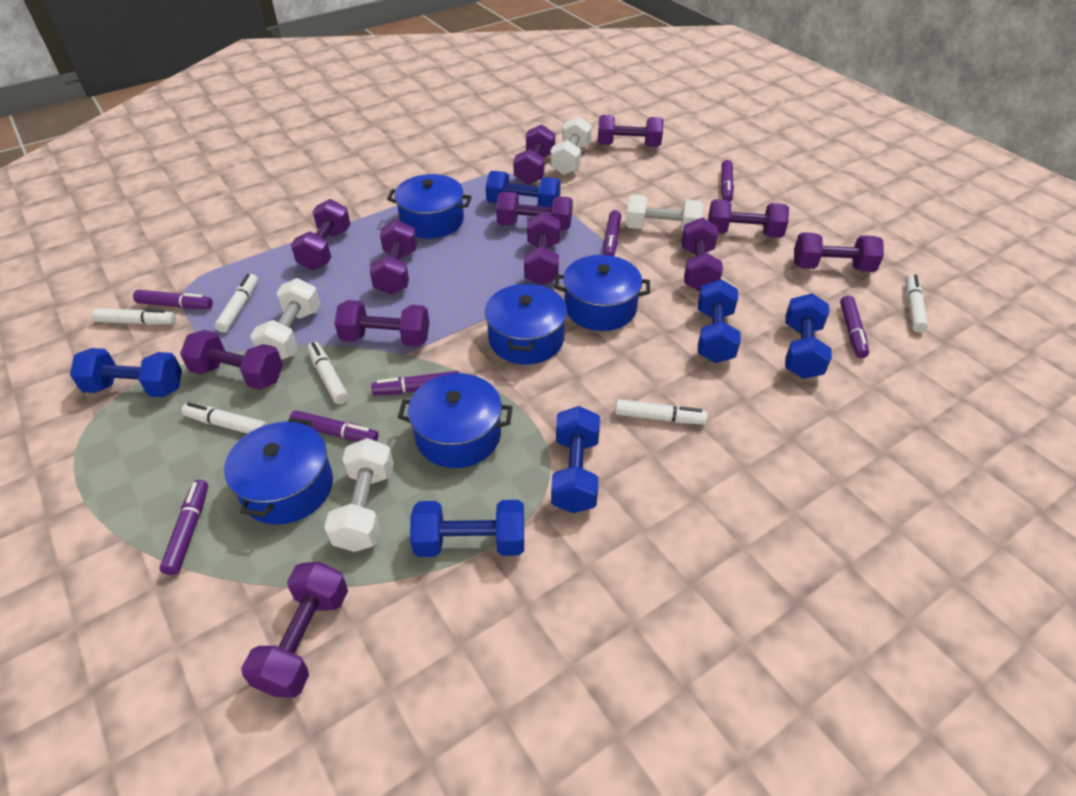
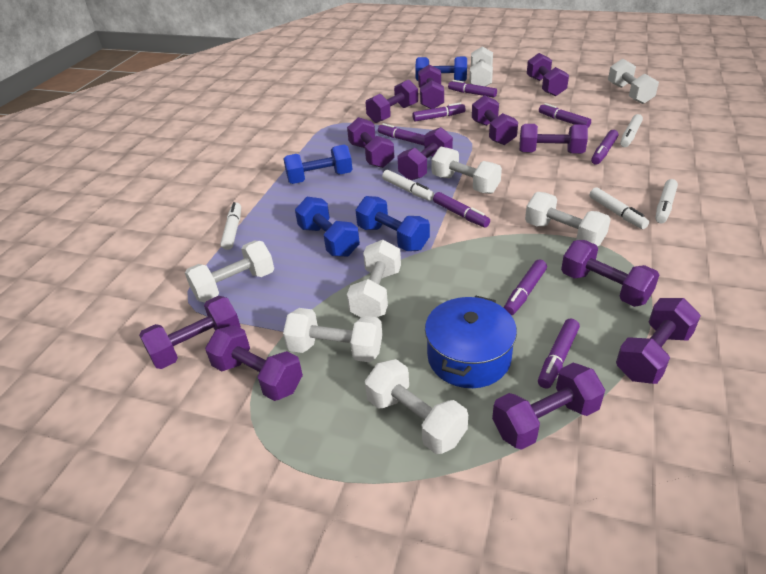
blue dumbbell: 6 -> 4
blue pot: 5 -> 1
purple marker: 7 -> 8
white dumbbell: 4 -> 8
white marker: 6 -> 5

